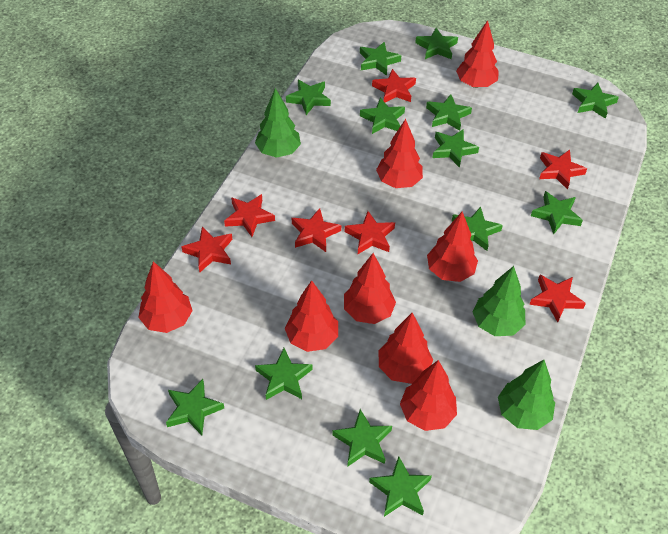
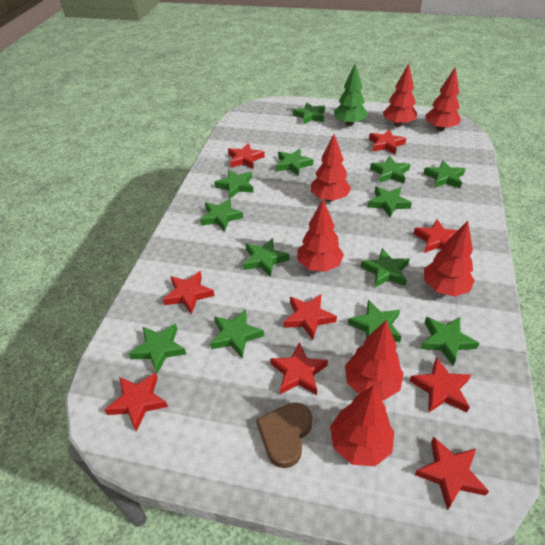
brown heart: 0 -> 1
green tree: 3 -> 1
red star: 7 -> 9
red tree: 8 -> 7

